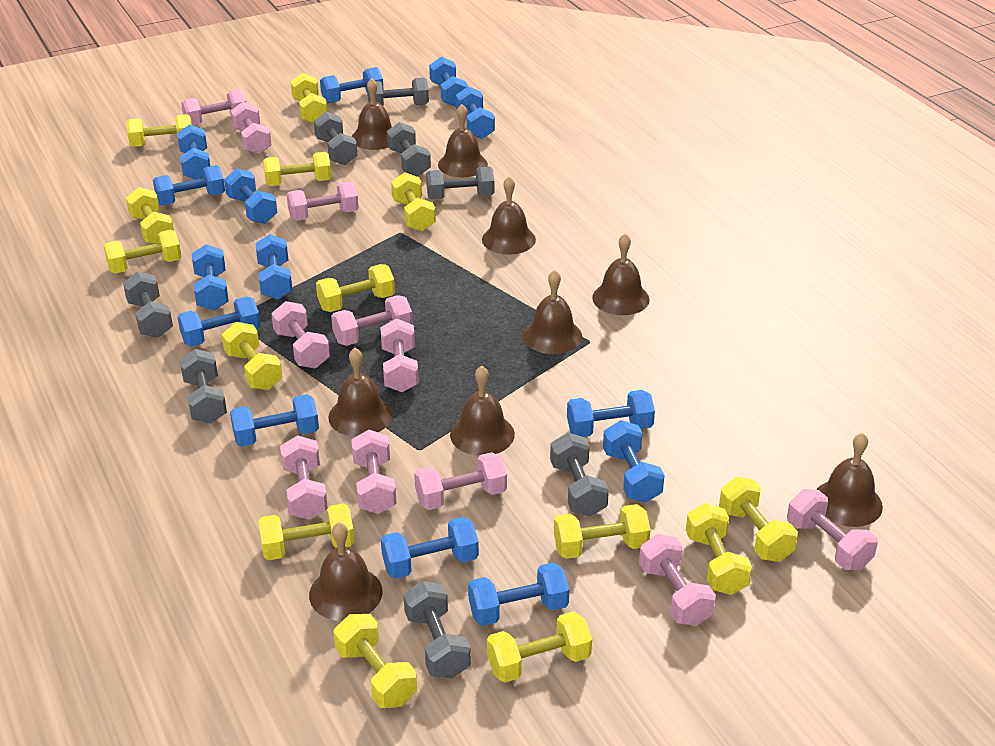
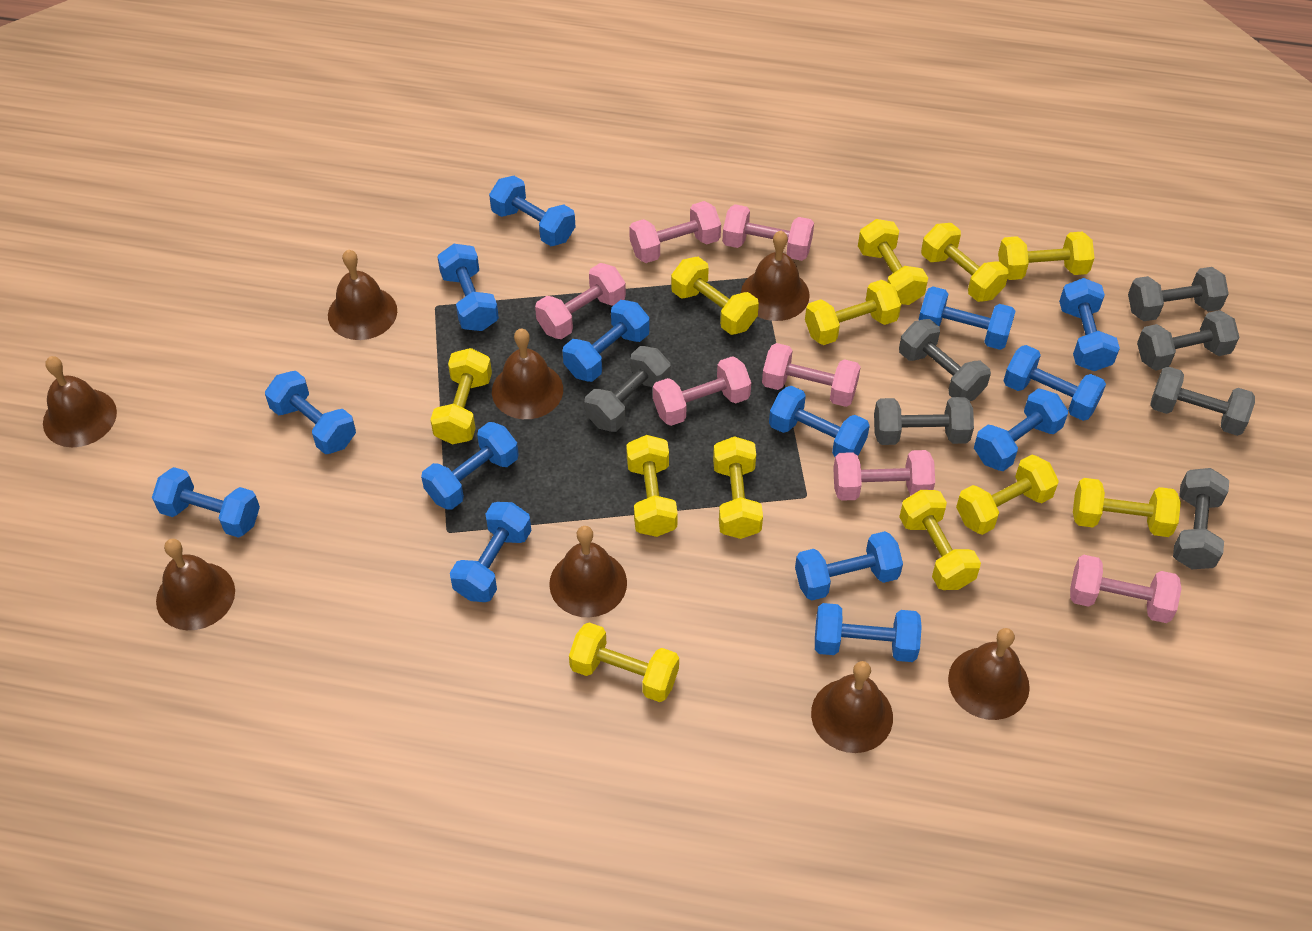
brown bell: 9 -> 8
grey dumbbell: 8 -> 7
pink dumbbell: 11 -> 7
yellow dumbbell: 14 -> 12

